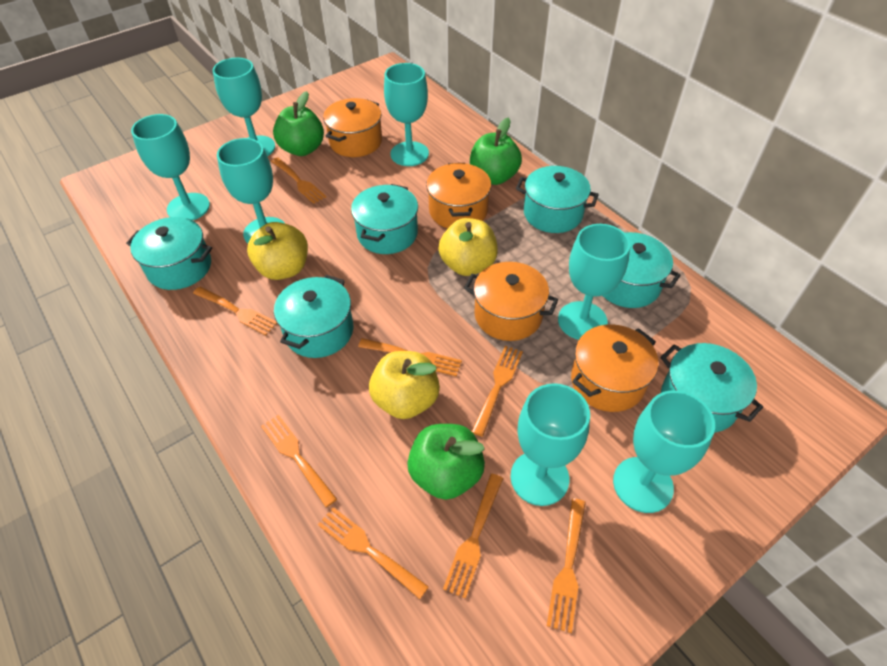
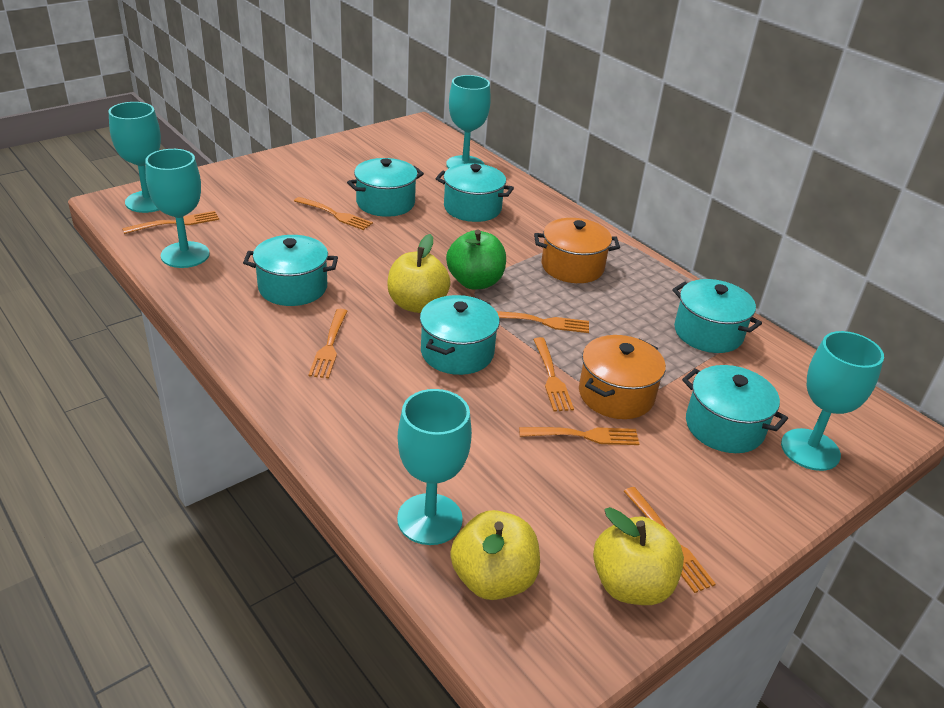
green apple: 3 -> 1
orange fork: 8 -> 7
orange pot: 4 -> 2
turquoise goblet: 7 -> 5

